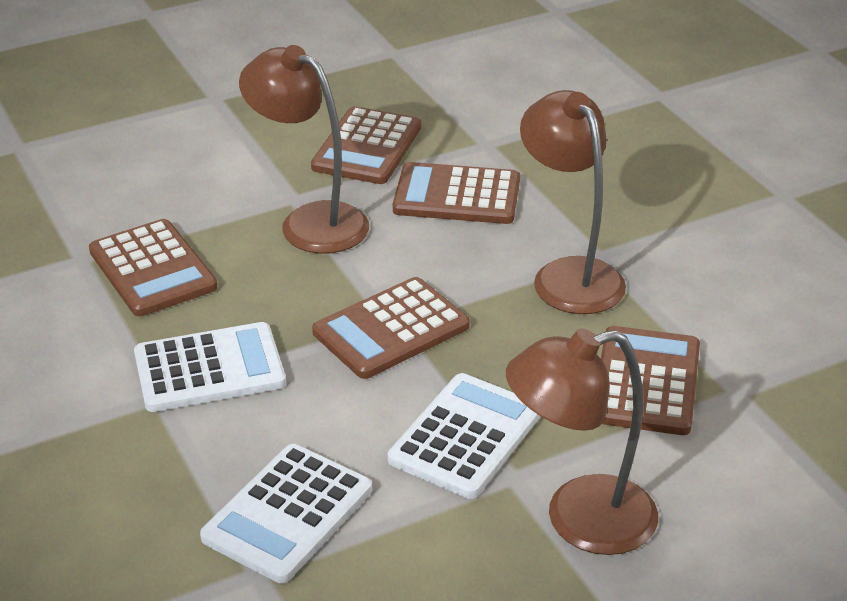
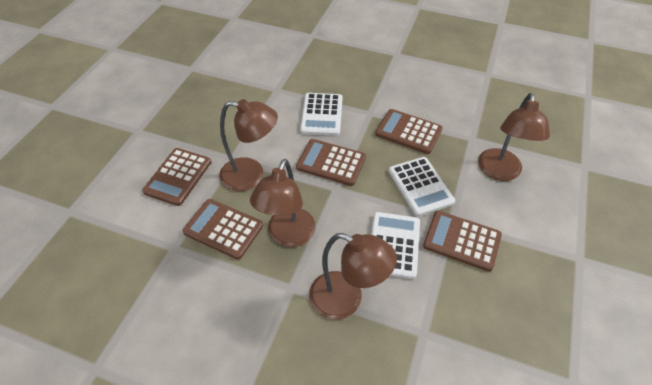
brown lamp: 3 -> 4

